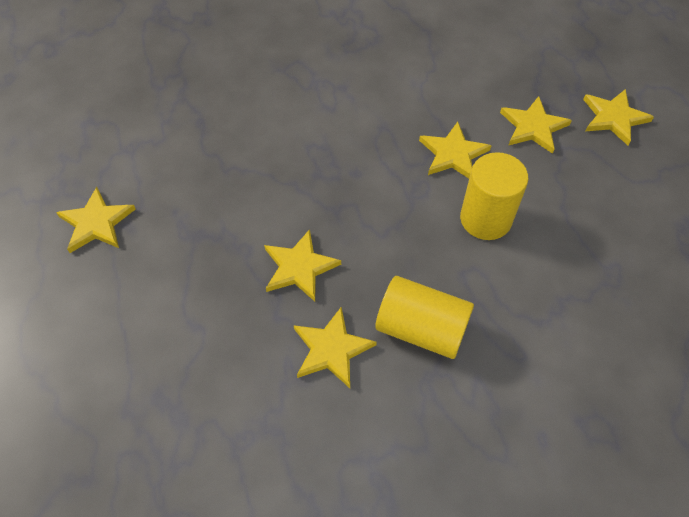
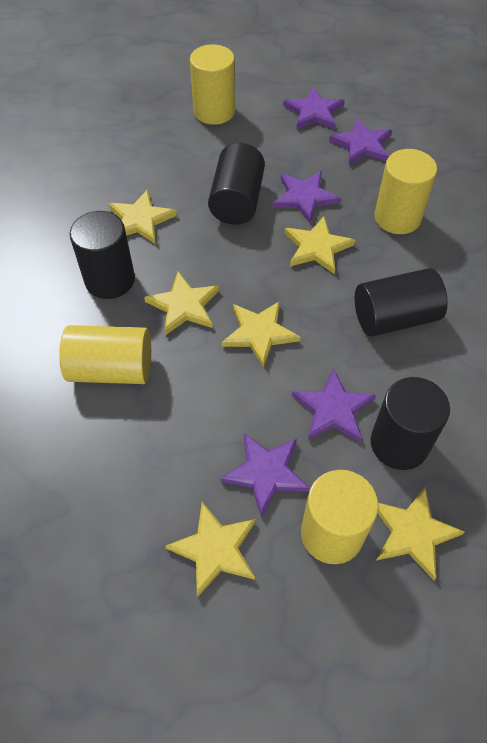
black cylinder: 0 -> 4
purple star: 0 -> 5
yellow cylinder: 2 -> 4

